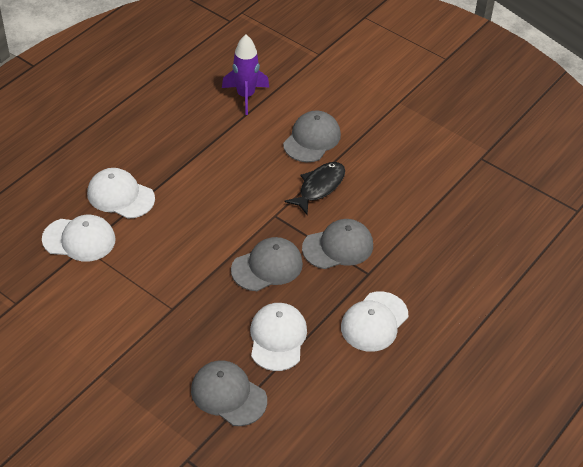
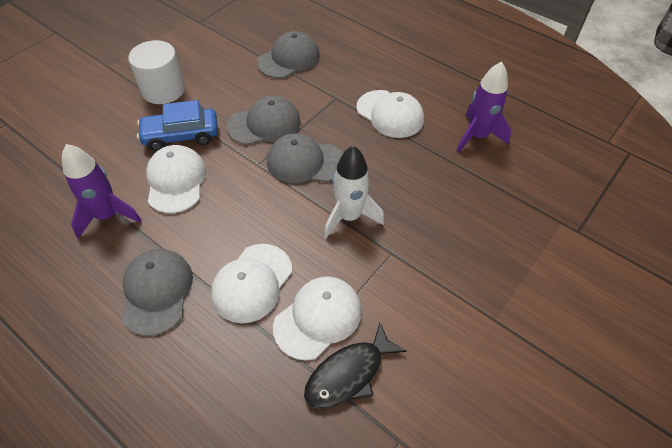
blue car: 0 -> 1
purple rocket: 1 -> 2
white cylinder: 0 -> 1
white rocket: 0 -> 1

